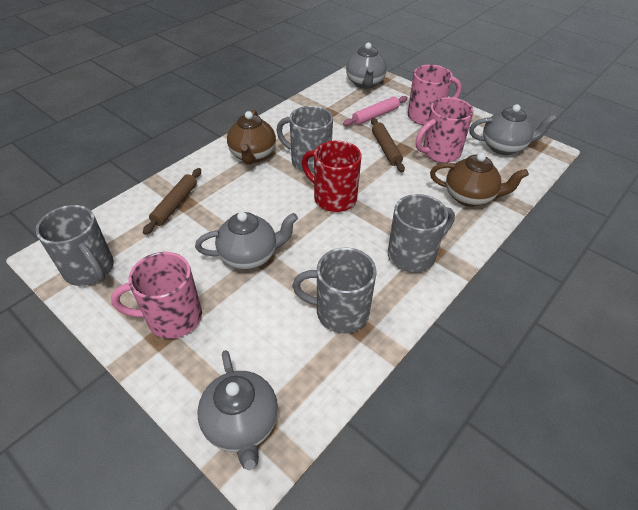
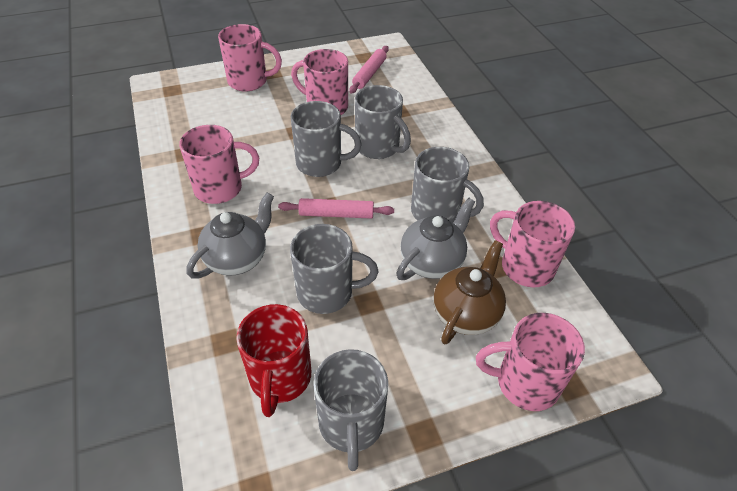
brown rolling pin: 2 -> 0
brown teapot: 2 -> 1
grey mug: 4 -> 5
grey teapot: 4 -> 2
pink mug: 3 -> 5
pink rolling pin: 1 -> 2

